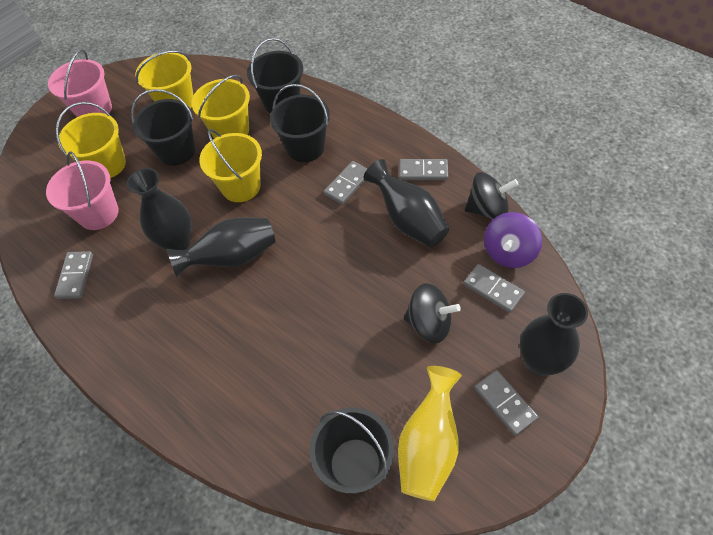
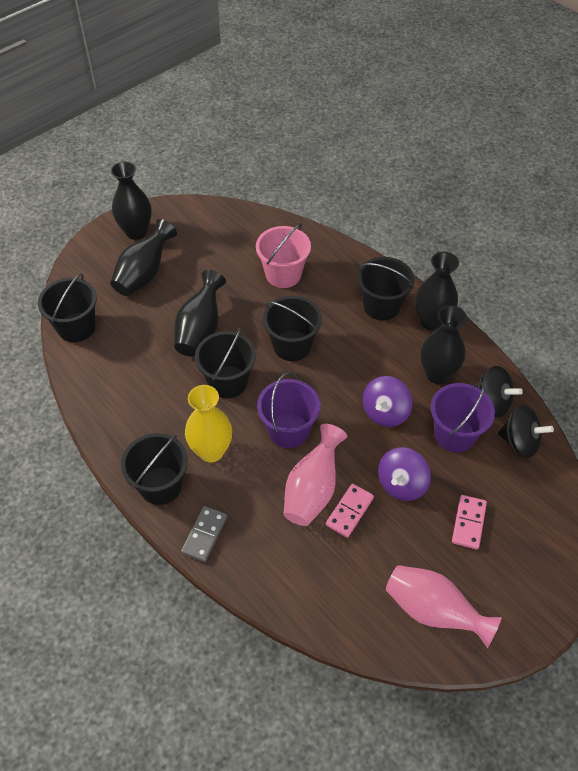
black bucket: 4 -> 5
black vase: 4 -> 5
grey domino: 5 -> 1
pink bucket: 2 -> 1
pink domino: 0 -> 2
pink vase: 0 -> 2
purple bucket: 0 -> 2
purple spinning top: 1 -> 2
yellow bucket: 4 -> 0

